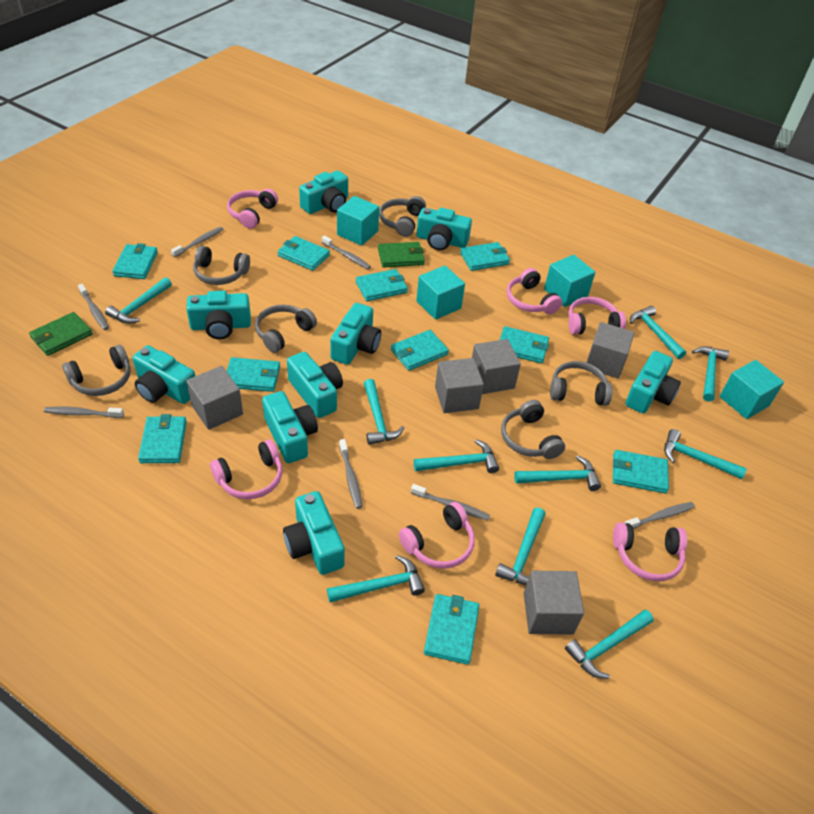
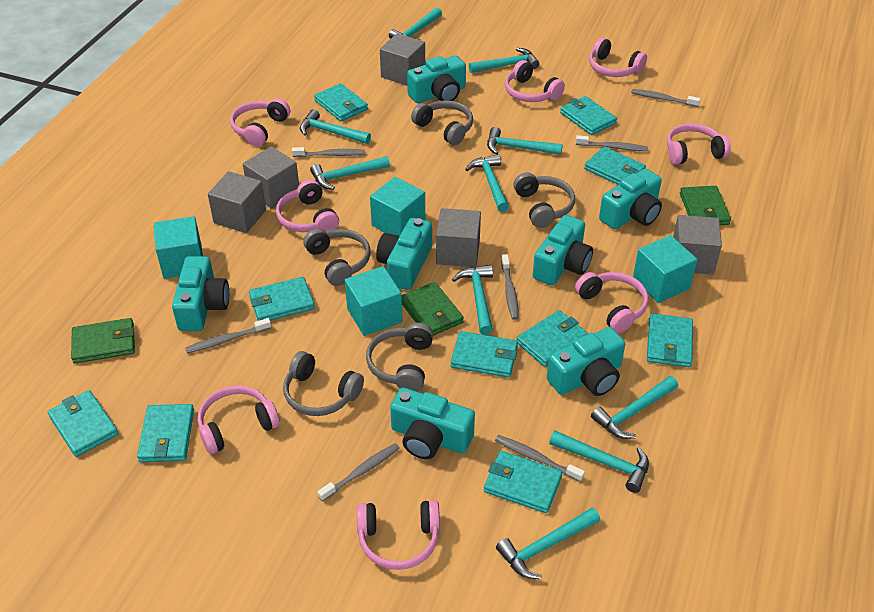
green wallet: 2 -> 3
grey headphones: 6 -> 5
pink headphones: 6 -> 8
turquoise camera: 9 -> 7

